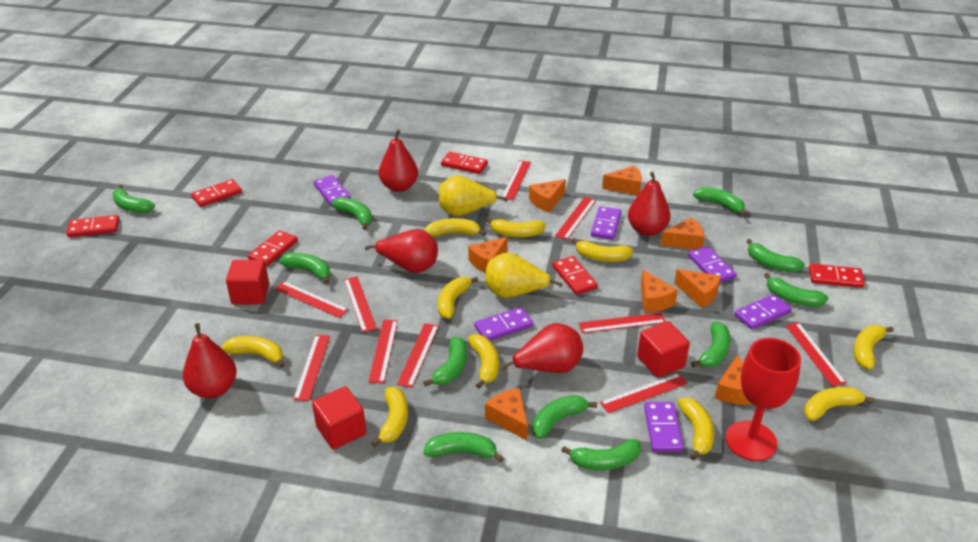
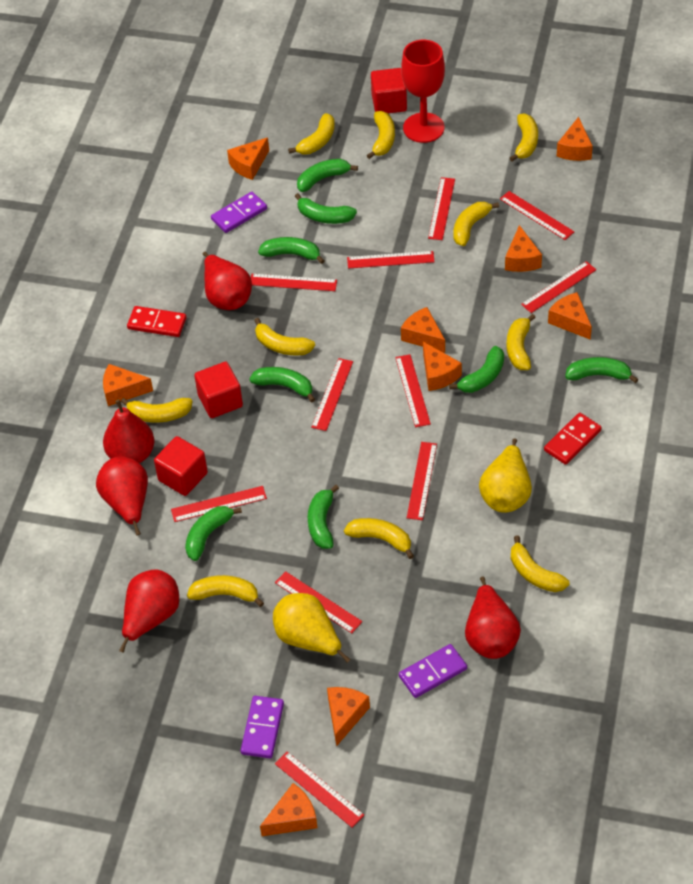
green banana: 11 -> 8
orange cheese: 8 -> 9
purple domino: 6 -> 3
red domino: 6 -> 2
red ruler: 10 -> 11

